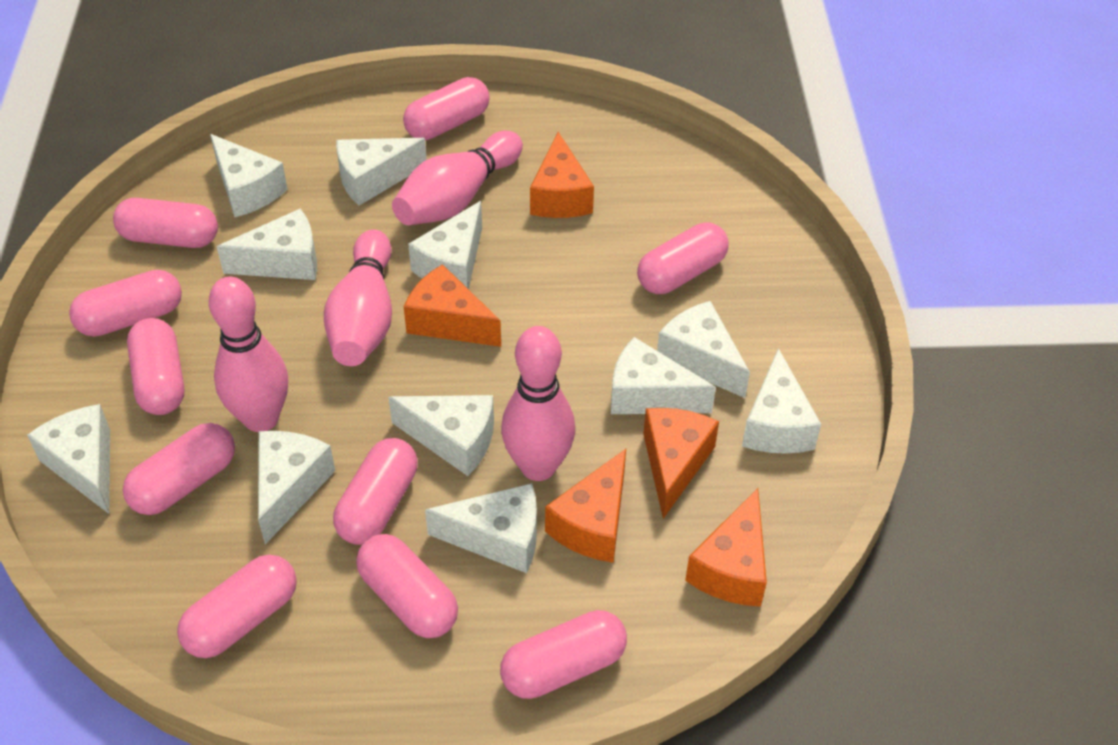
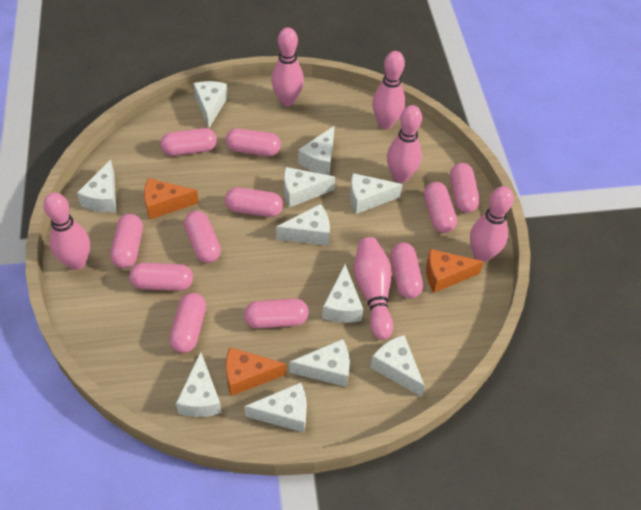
orange cheese: 5 -> 3
pink bowling pin: 4 -> 6
pink capsule: 10 -> 11

